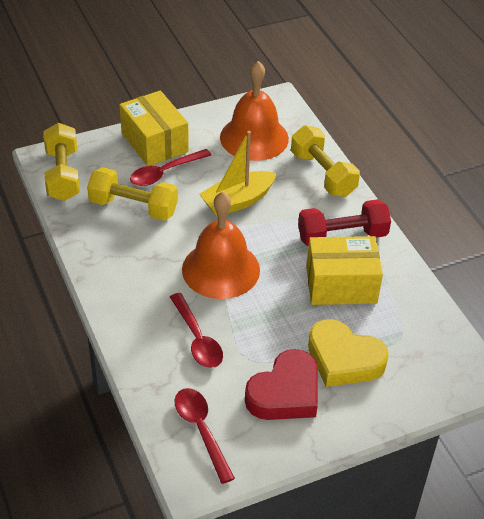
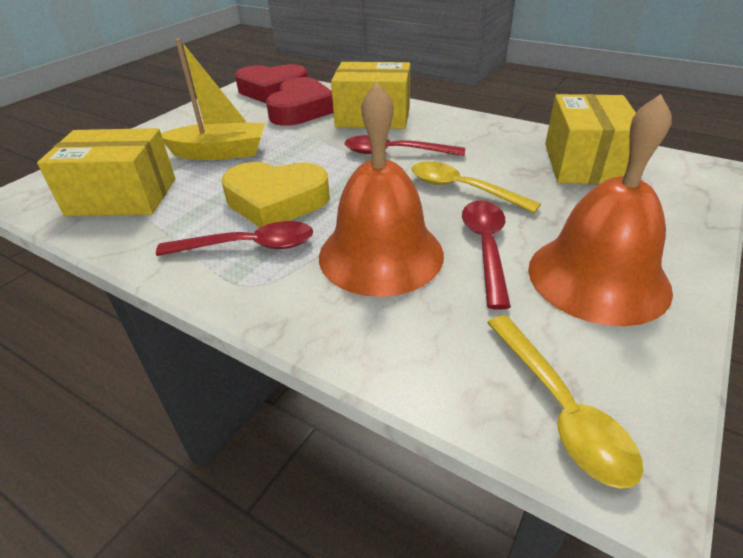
red dumbbell: 1 -> 0
red heart: 1 -> 2
yellow box: 2 -> 3
yellow dumbbell: 3 -> 0
yellow spoon: 0 -> 2

